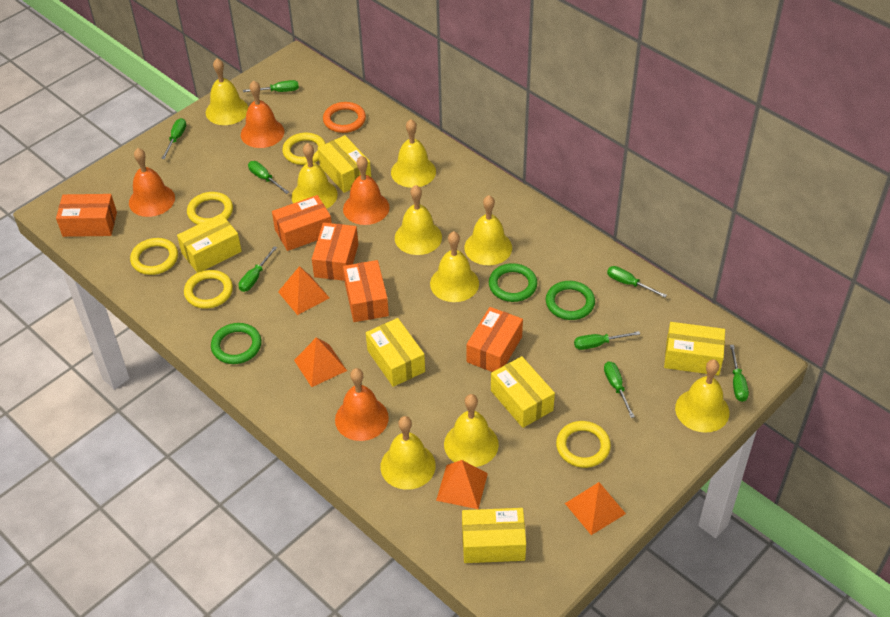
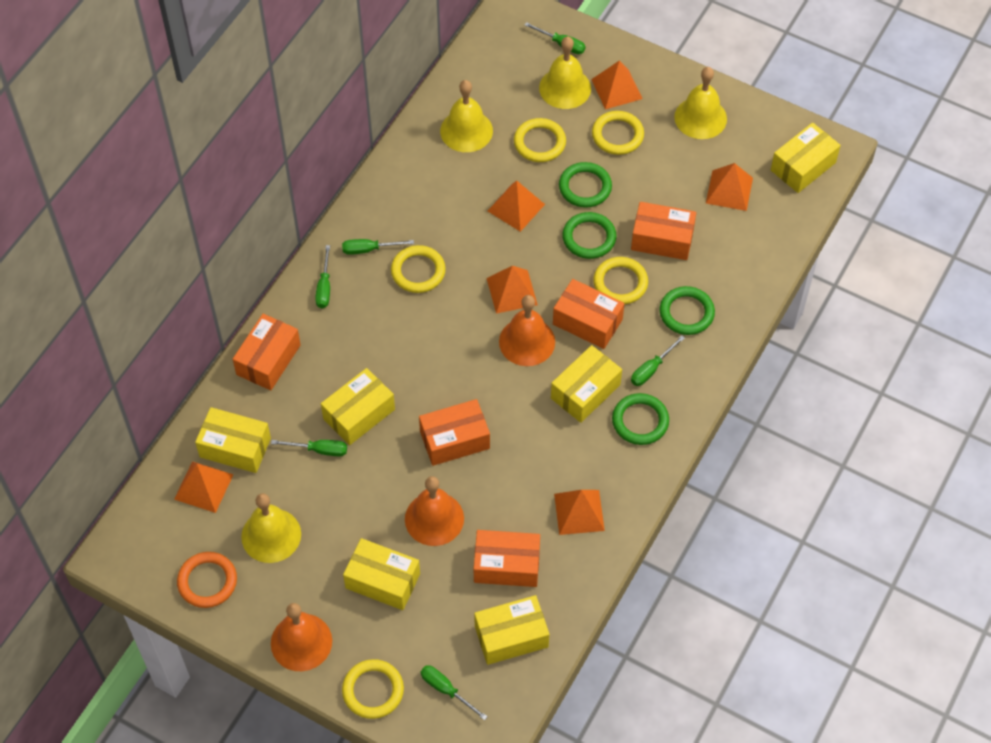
green ring: 3 -> 4
green screwdriver: 8 -> 6
orange bell: 4 -> 3
orange pyramid: 4 -> 6
yellow bell: 9 -> 4

